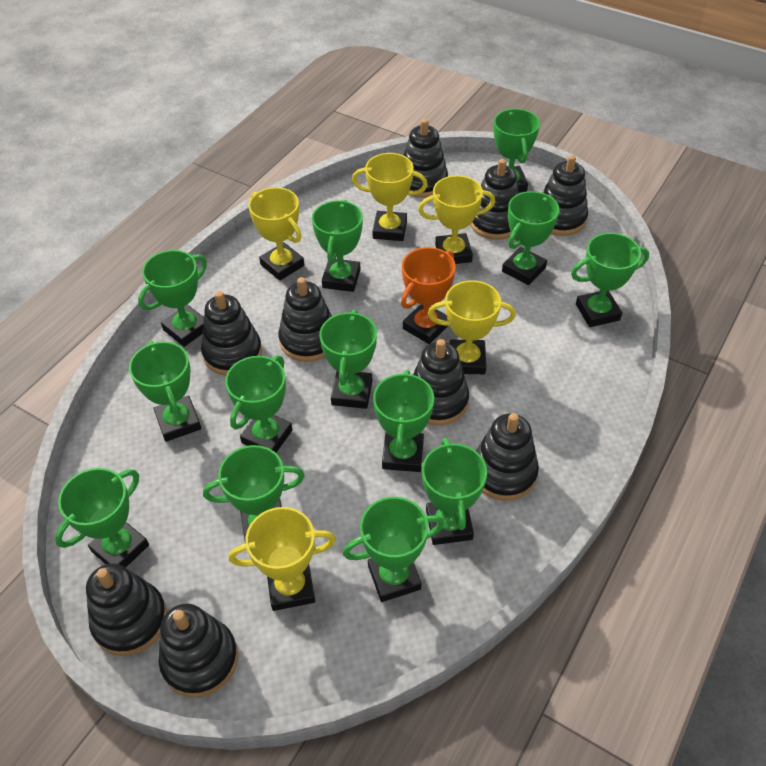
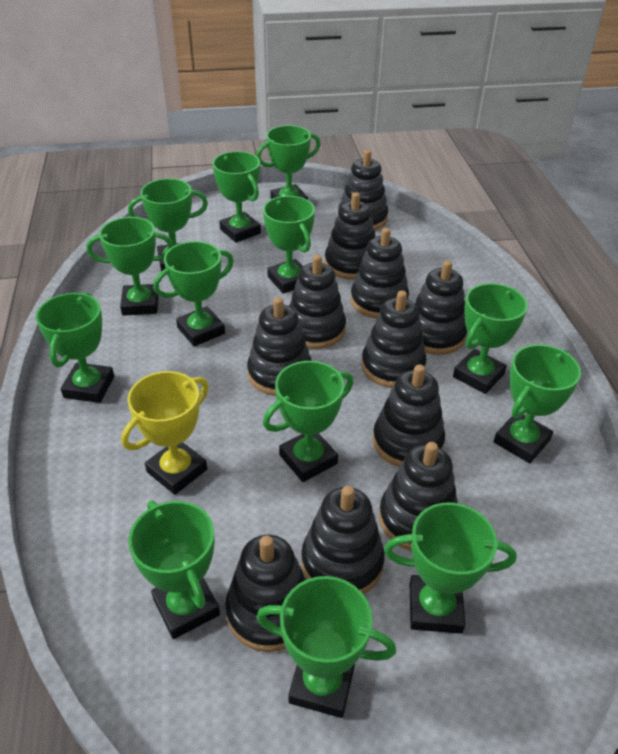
black stacking toy: 9 -> 11
orange trophy: 1 -> 0
yellow trophy: 5 -> 1

